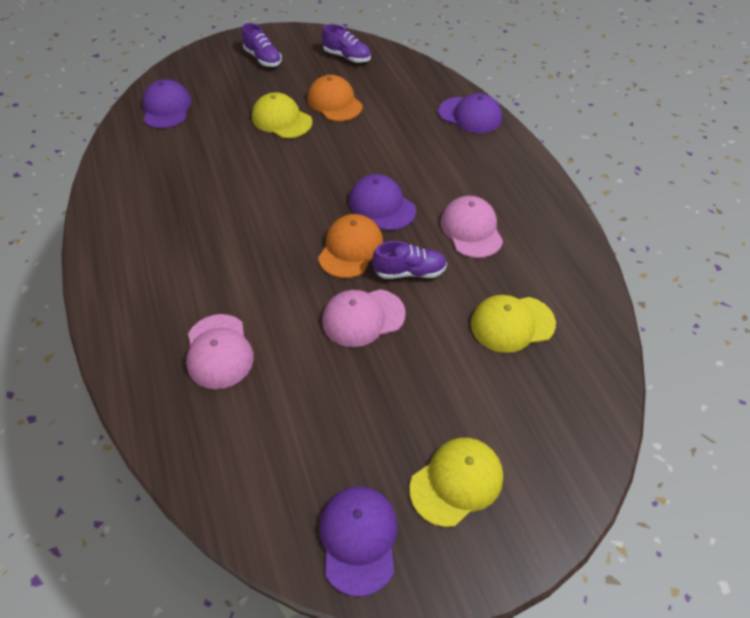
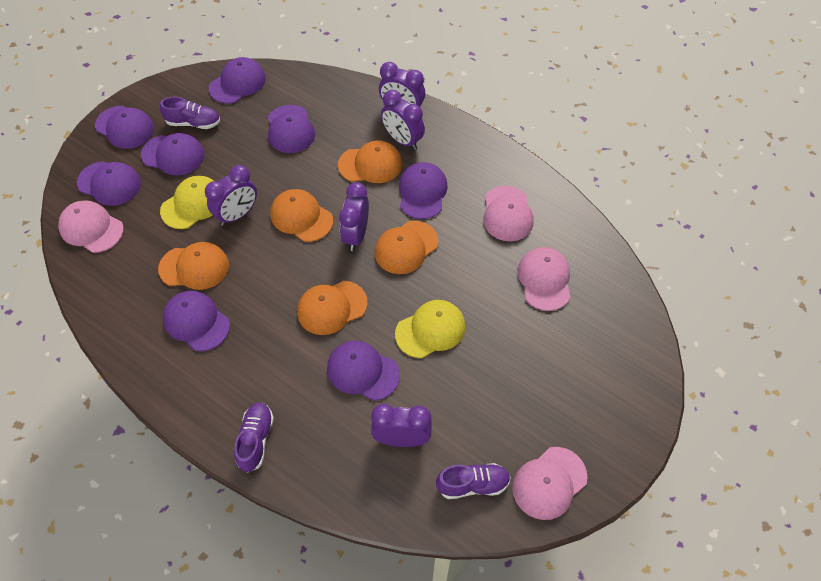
orange cap: 2 -> 5
pink cap: 3 -> 4
purple cap: 4 -> 8
purple clock: 0 -> 5
yellow cap: 3 -> 2

